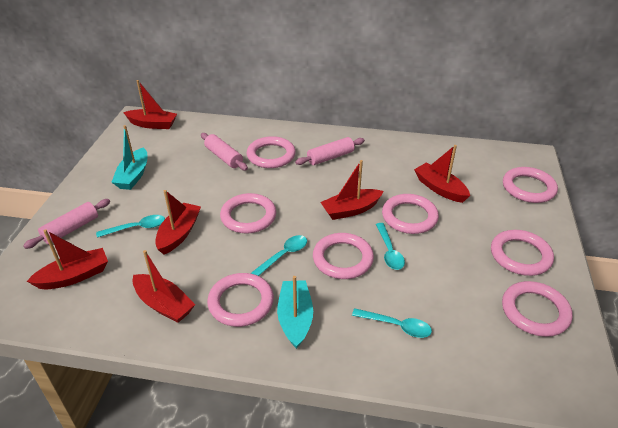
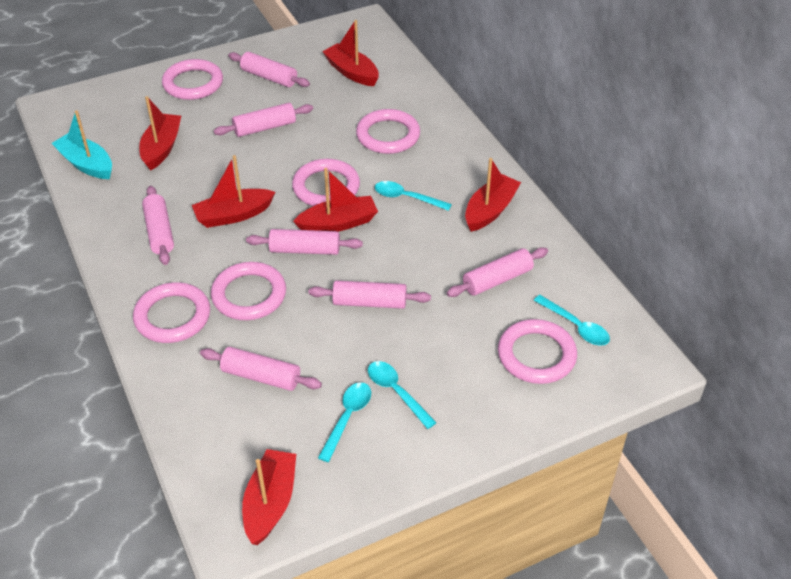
pink ring: 8 -> 6
pink rolling pin: 3 -> 7
turquoise boat: 2 -> 1

